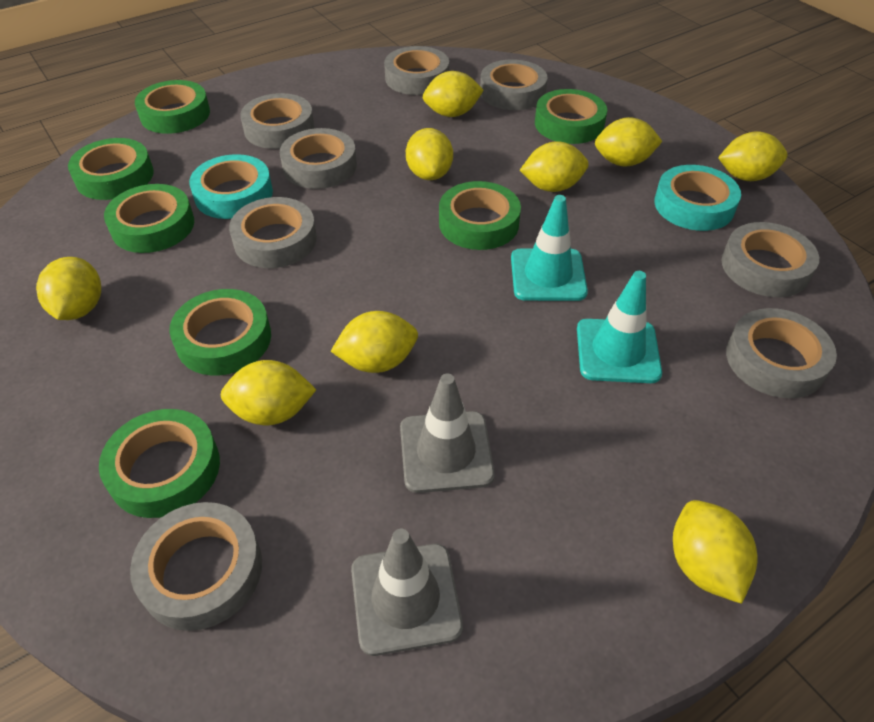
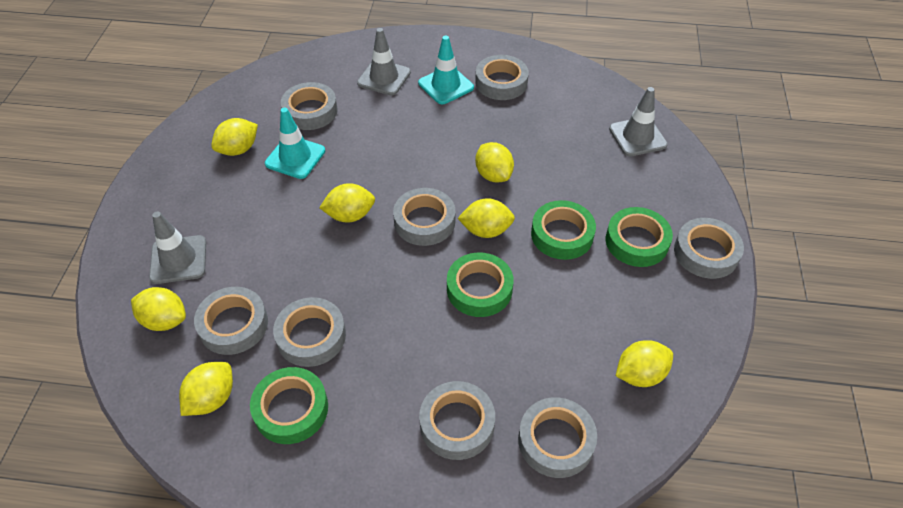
green tape: 7 -> 4
grey traffic cone: 2 -> 3
turquoise tape: 2 -> 0
yellow lemon: 9 -> 7

